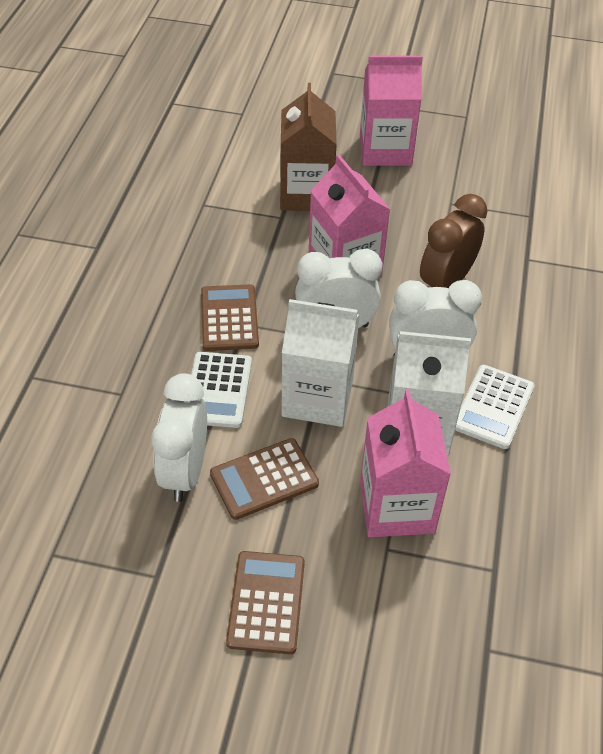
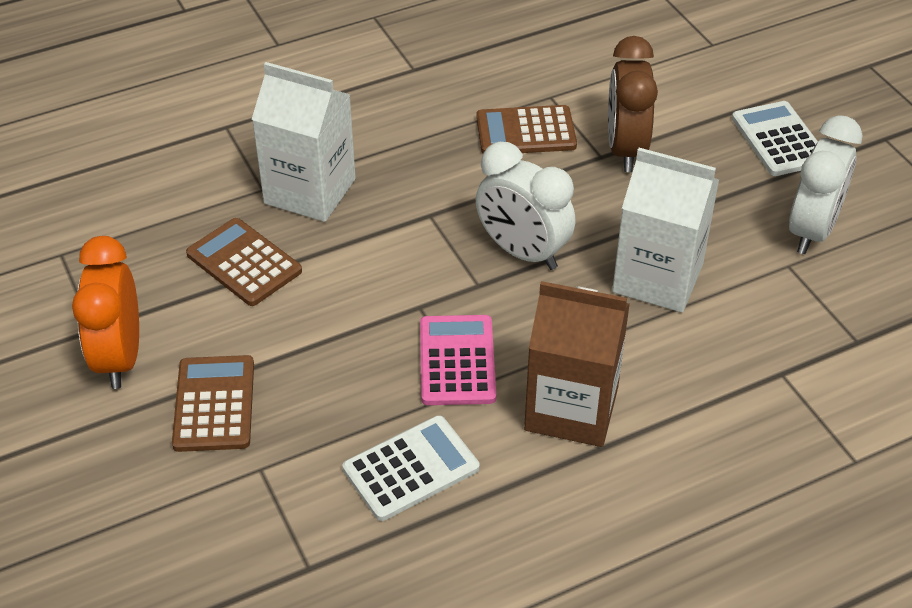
orange clock: 0 -> 1
pink calculator: 0 -> 1
pink carton: 3 -> 0
white clock: 3 -> 2

